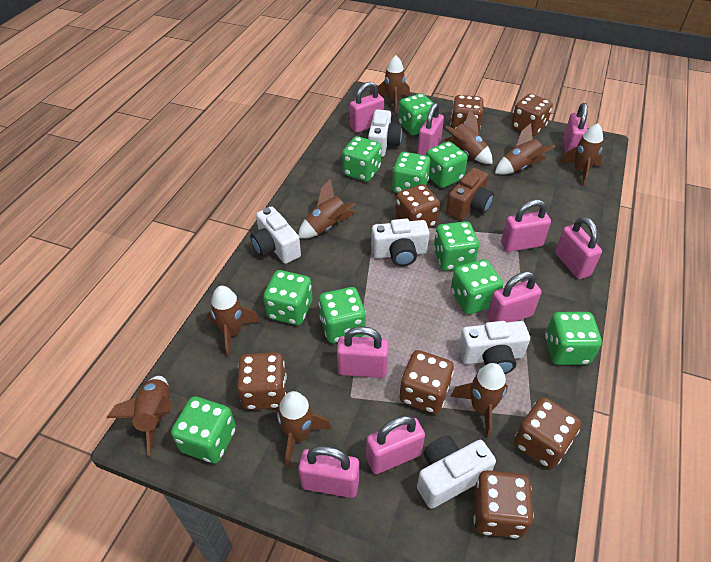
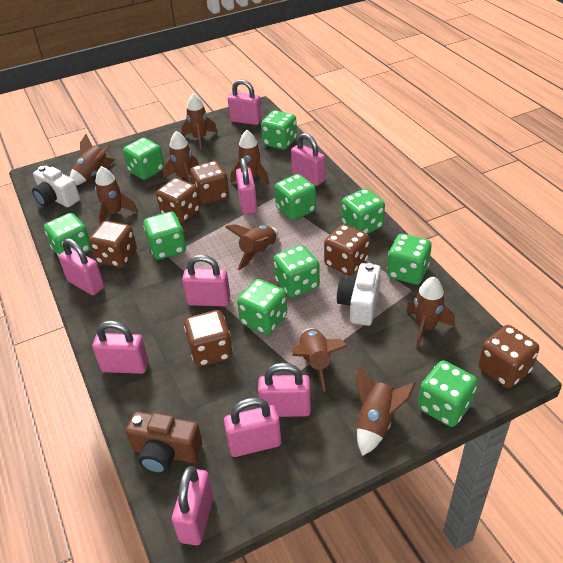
brown dice: 7 -> 6
white camera: 5 -> 2

